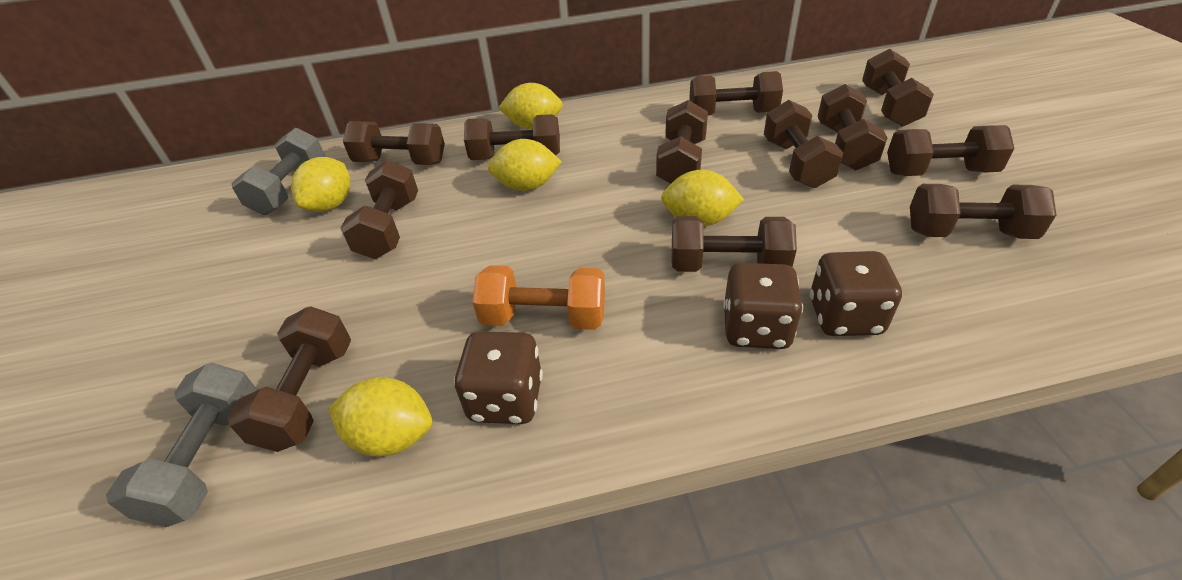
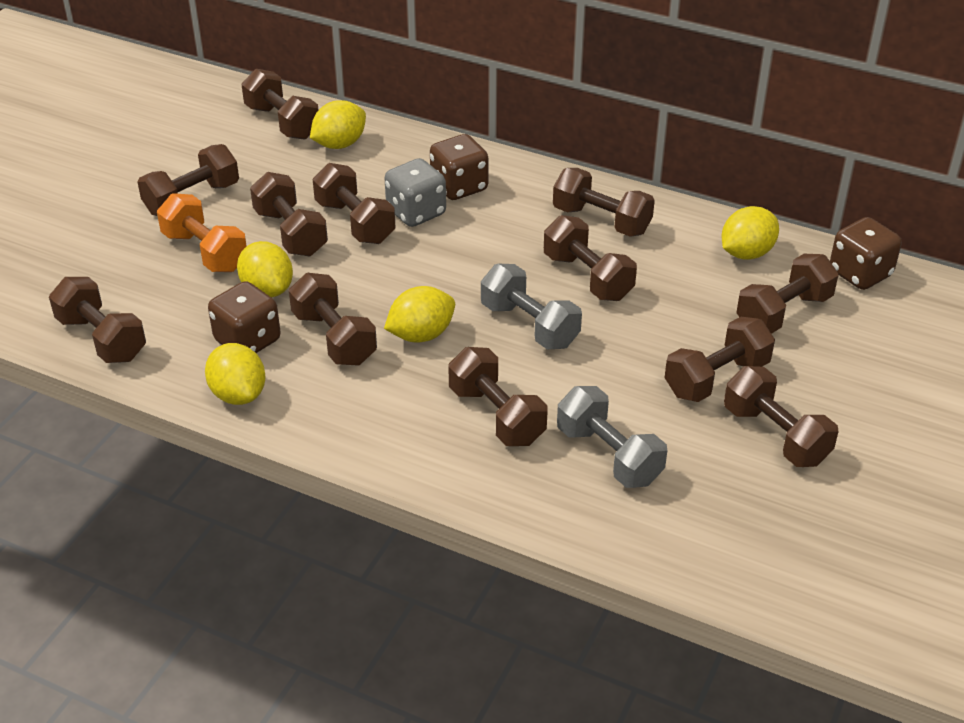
grey dice: 0 -> 1

